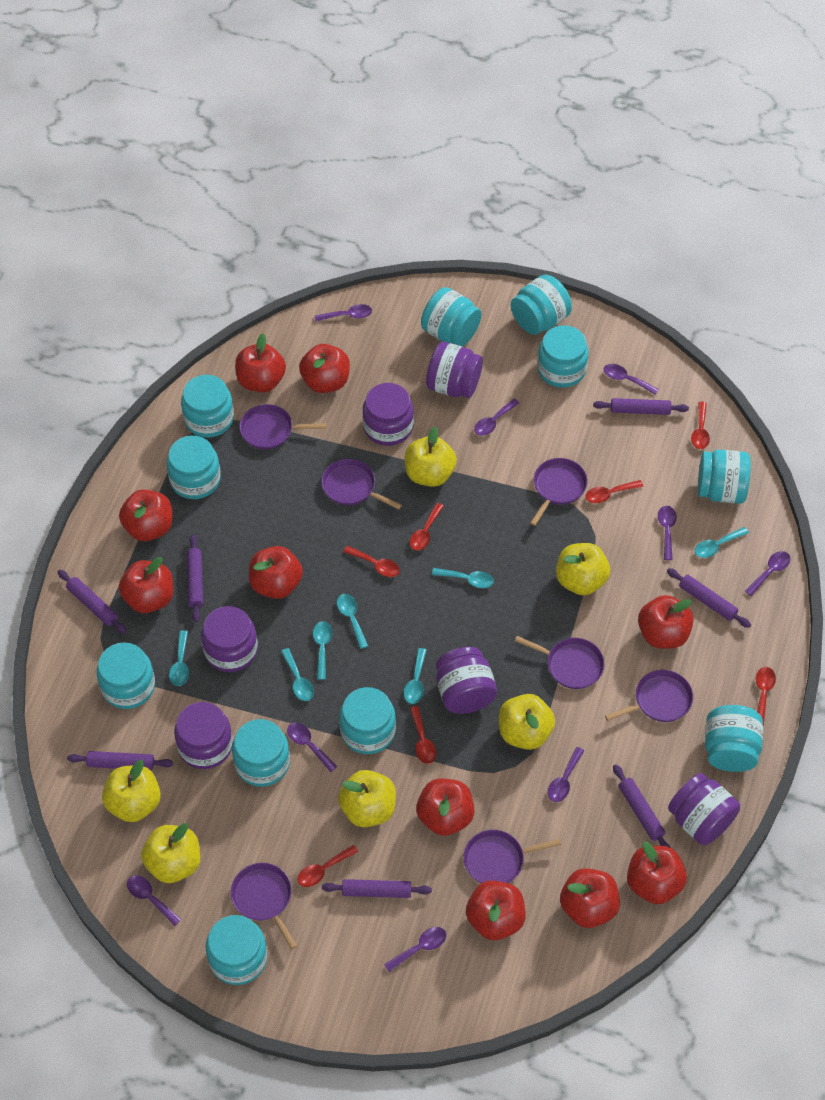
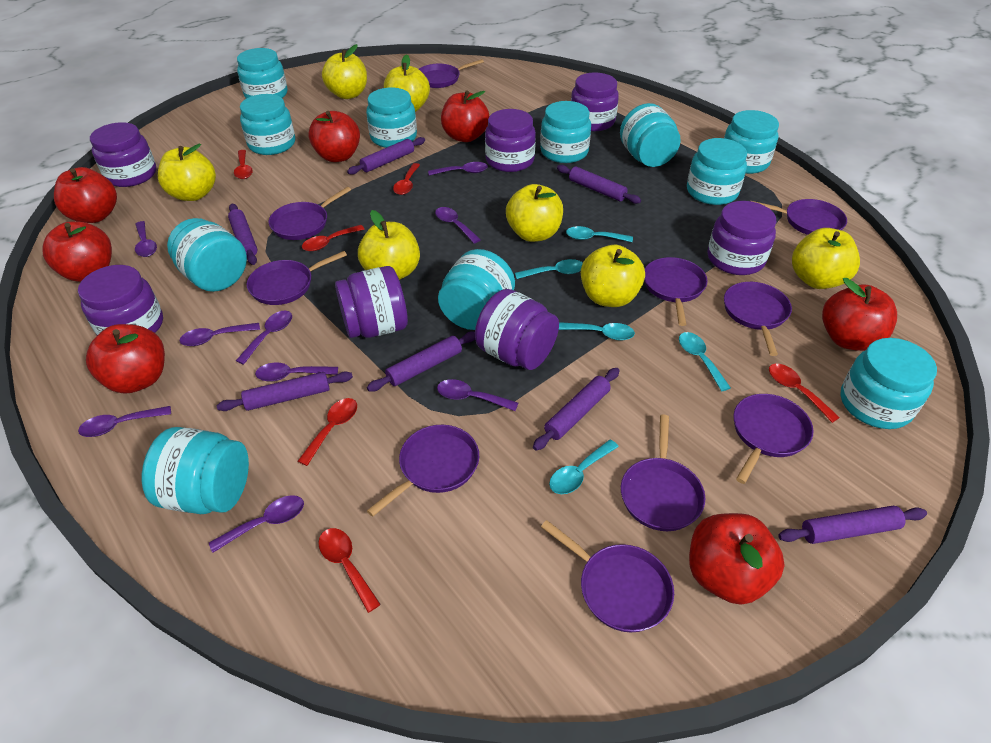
purple jar: 6 -> 7
purple pan: 7 -> 10
red apple: 10 -> 7
red spoon: 7 -> 6
turquoise spoon: 7 -> 5
yellow apple: 6 -> 7

